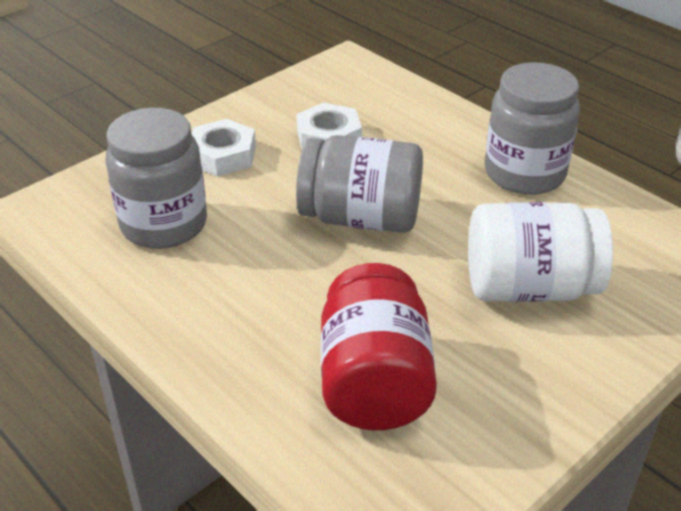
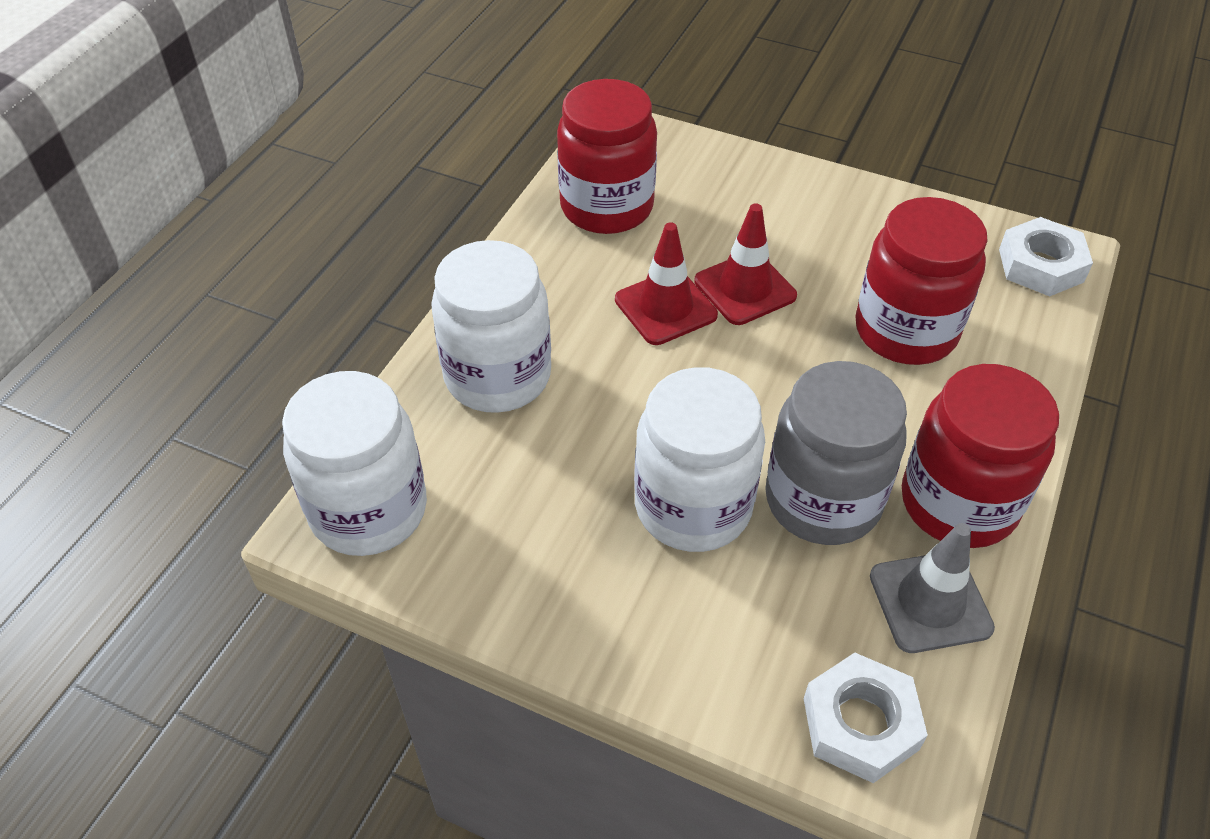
grey jar: 3 -> 1
grey traffic cone: 0 -> 1
red jar: 1 -> 3
red traffic cone: 0 -> 2
white jar: 1 -> 3

